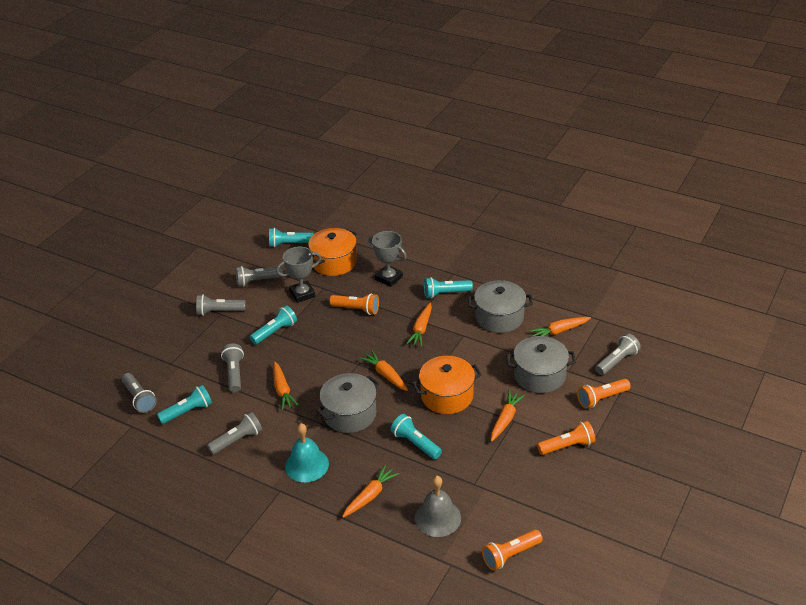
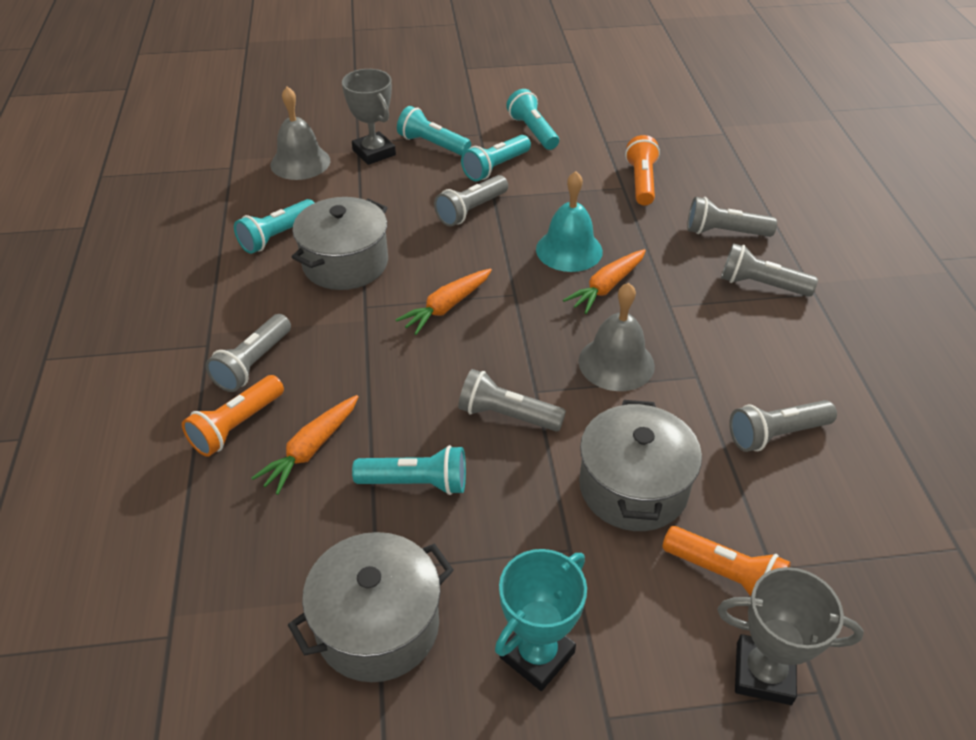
grey bell: 1 -> 2
orange carrot: 6 -> 3
orange flashlight: 4 -> 3
orange pot: 2 -> 0
turquoise trophy: 0 -> 1

